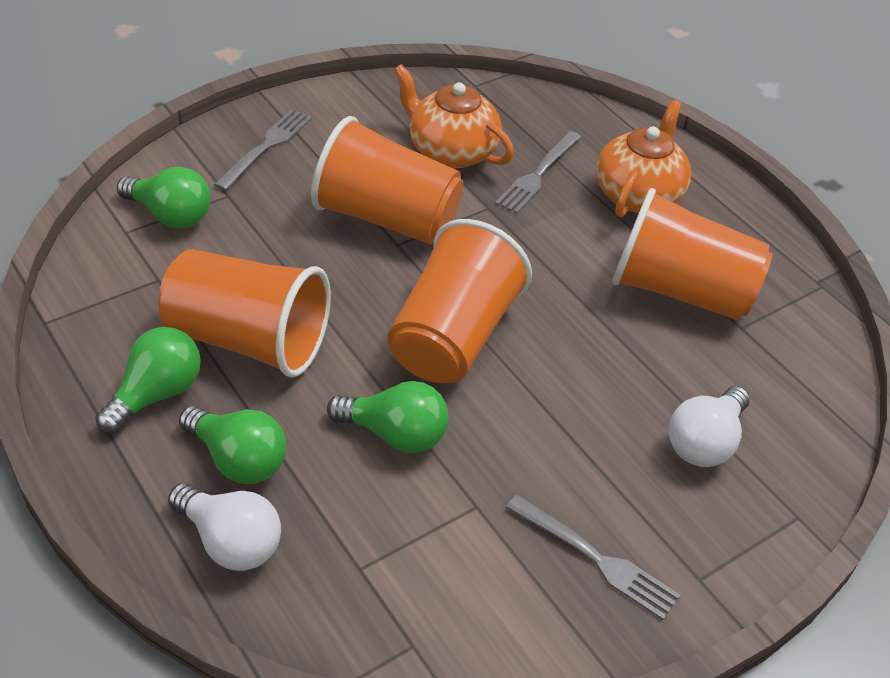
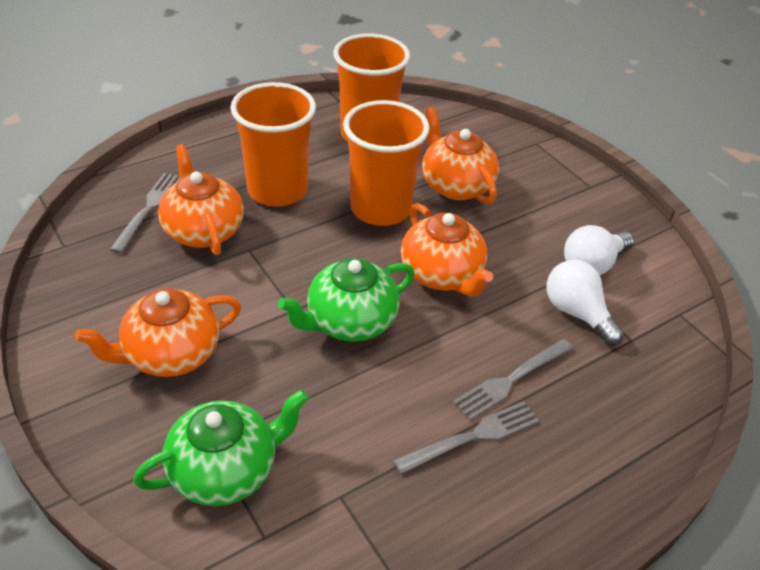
green light bulb: 4 -> 0
green teapot: 0 -> 2
orange cup: 4 -> 3
orange teapot: 2 -> 4

